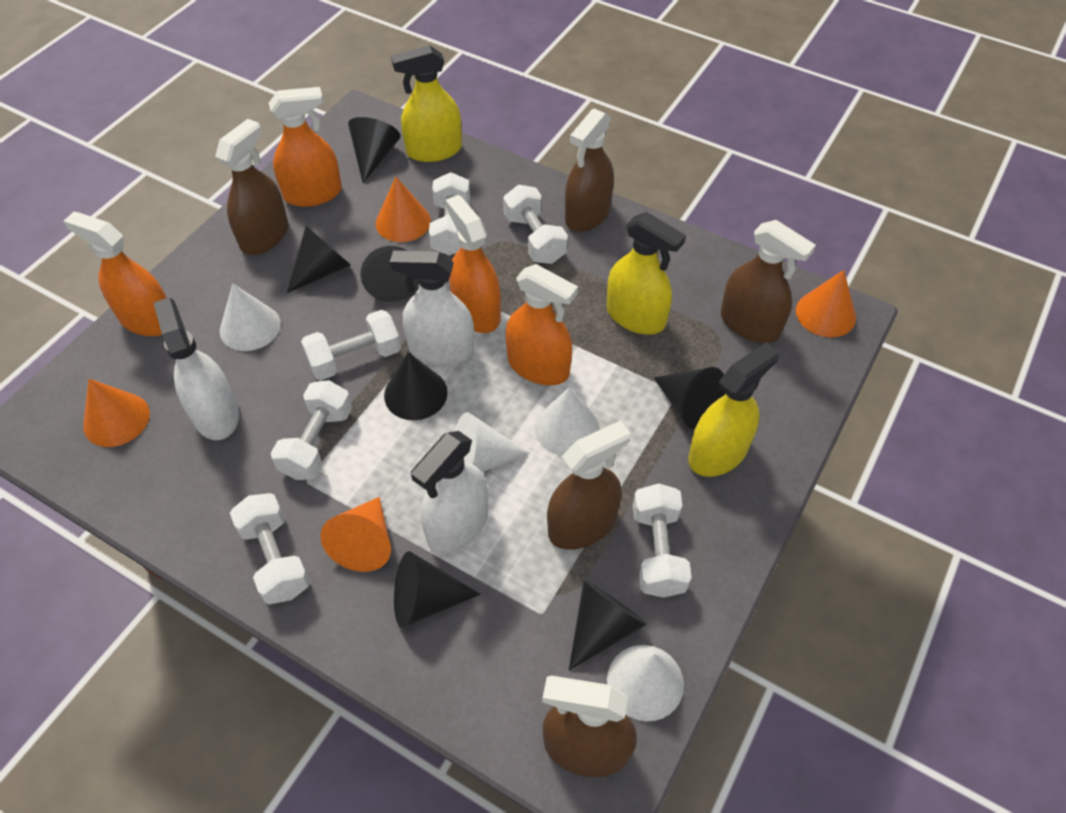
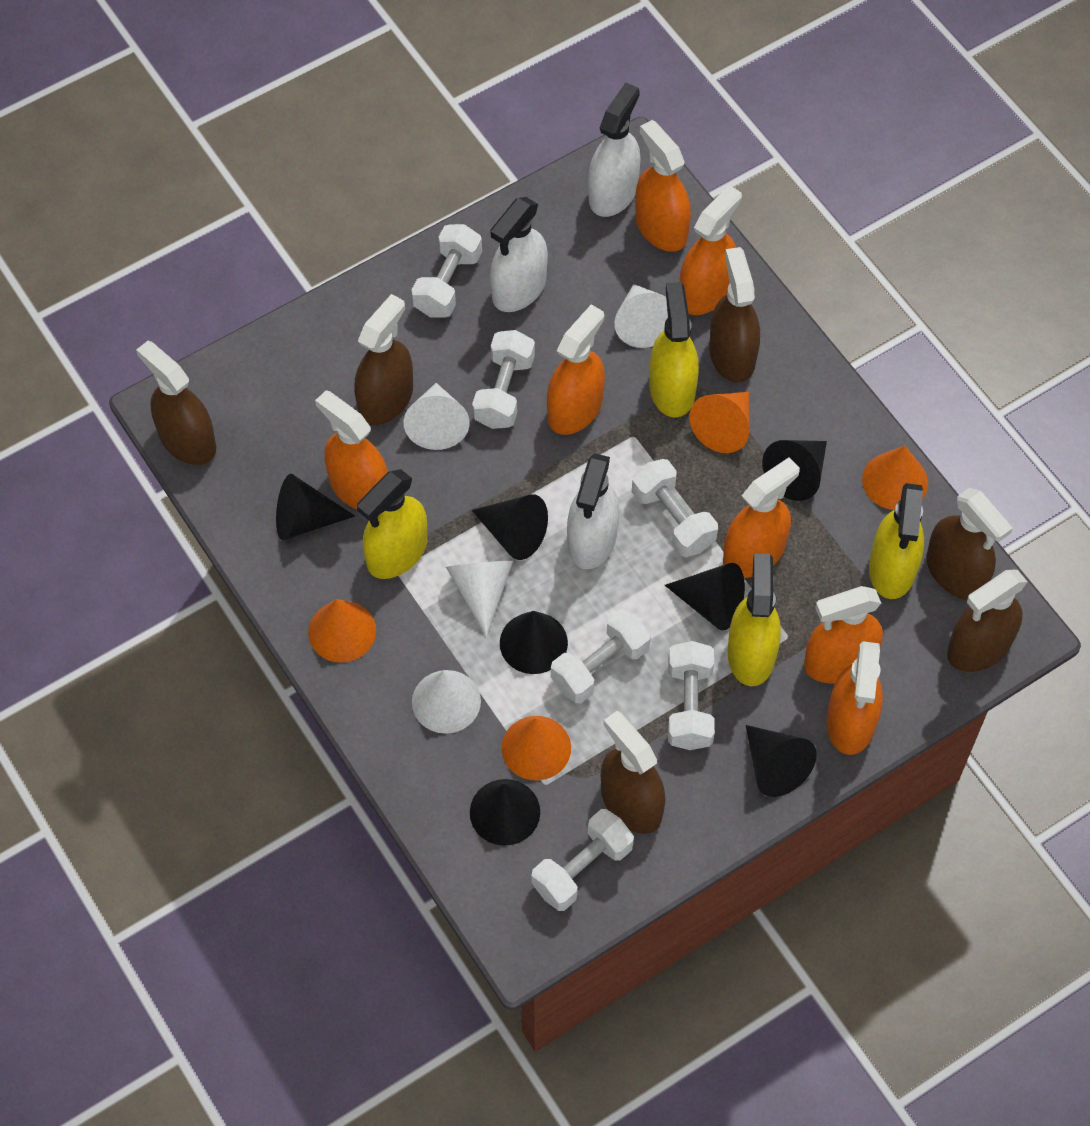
brown spray bottle: 5 -> 6
orange spray bottle: 4 -> 7
yellow spray bottle: 3 -> 4

